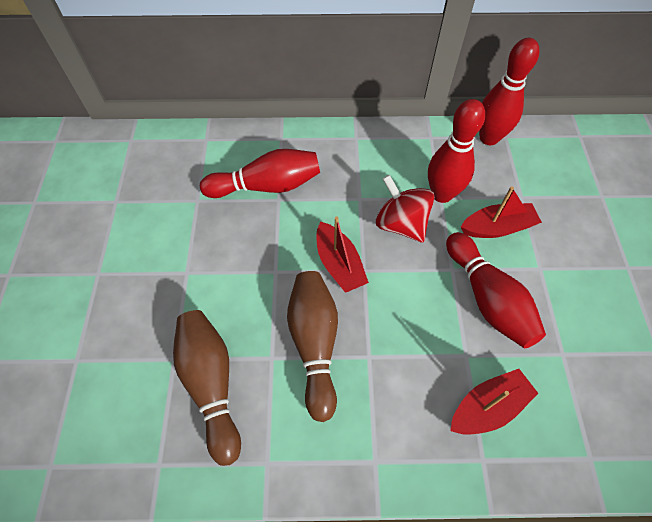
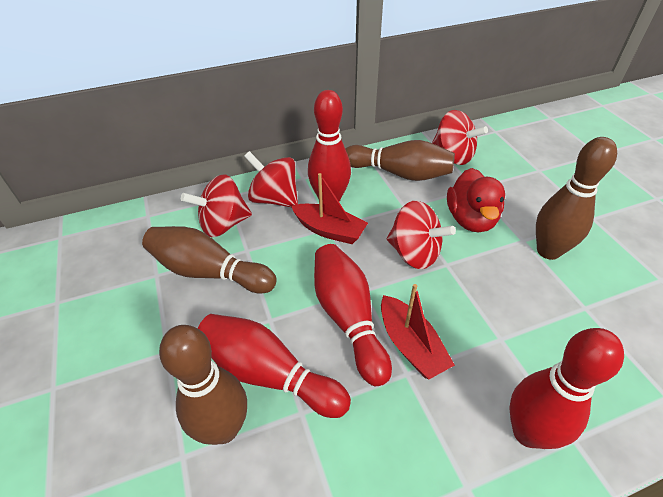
brown bowling pin: 2 -> 4
red boat: 3 -> 2
red duck: 0 -> 1
red spinning top: 1 -> 4

